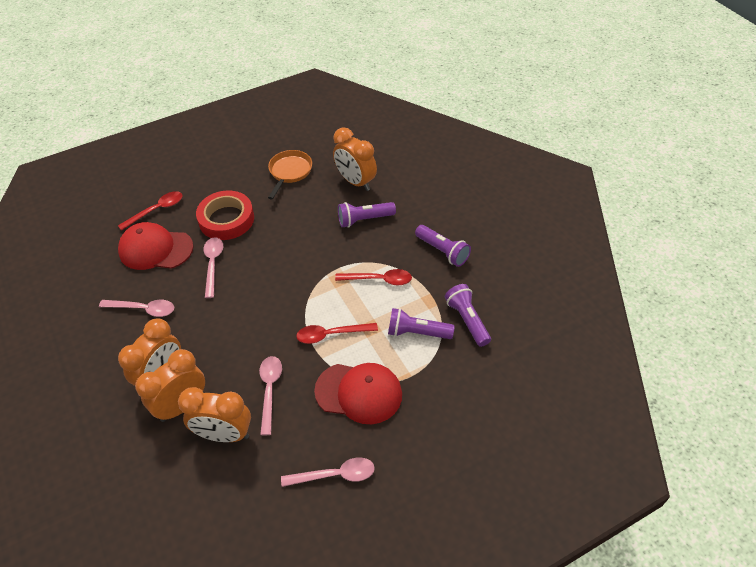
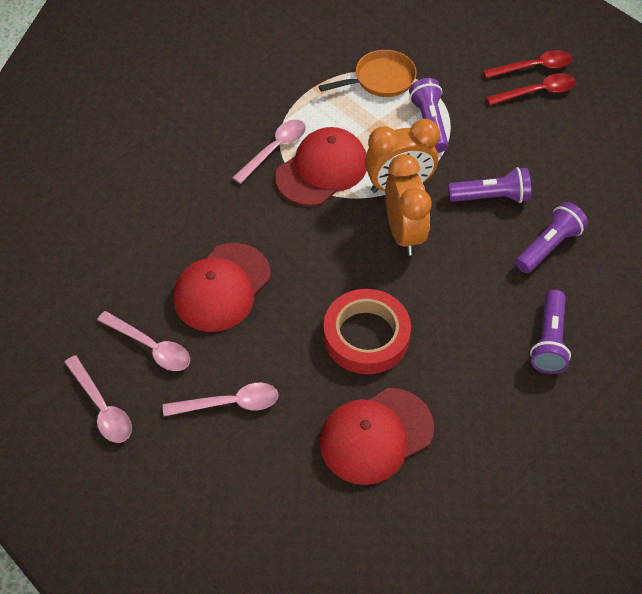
orange clock: 4 -> 2
red cap: 2 -> 3
red spoon: 3 -> 2

